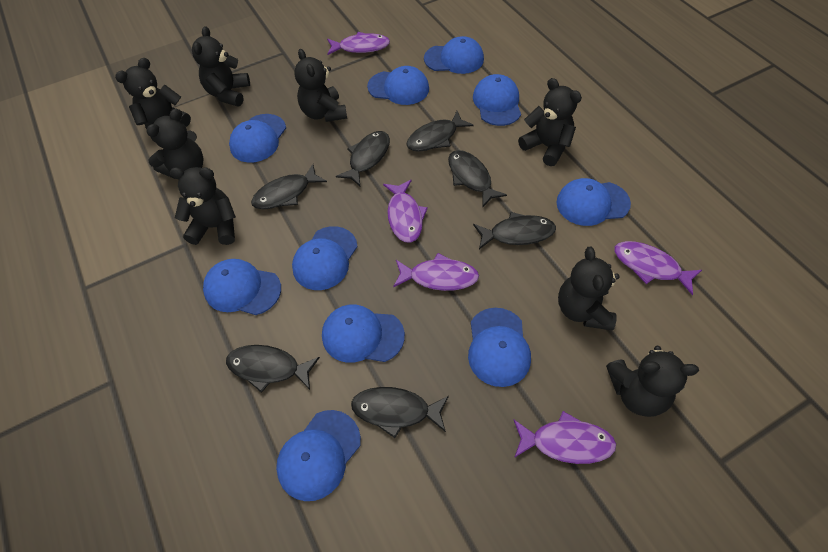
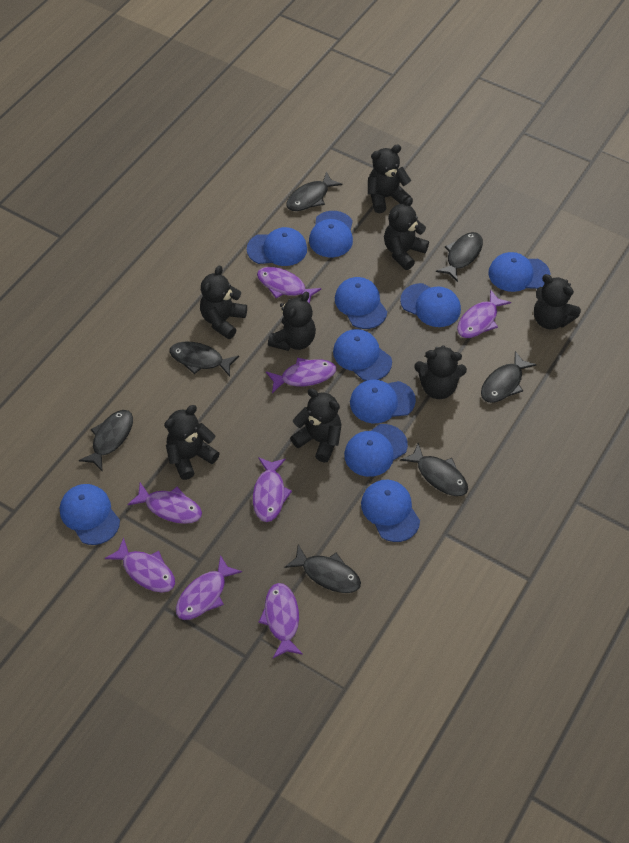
purple fish: 5 -> 8

